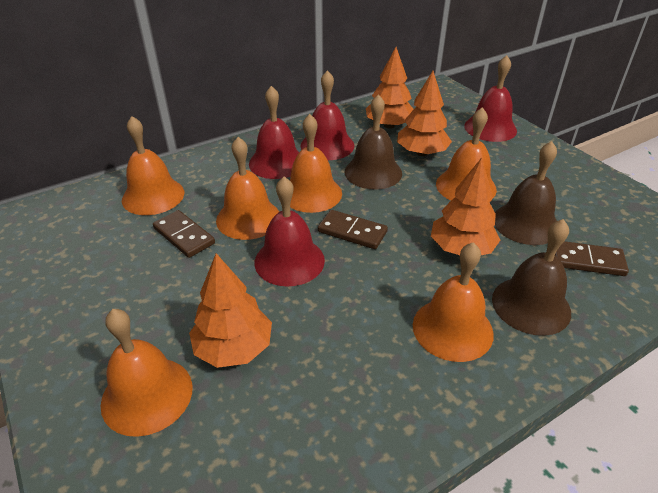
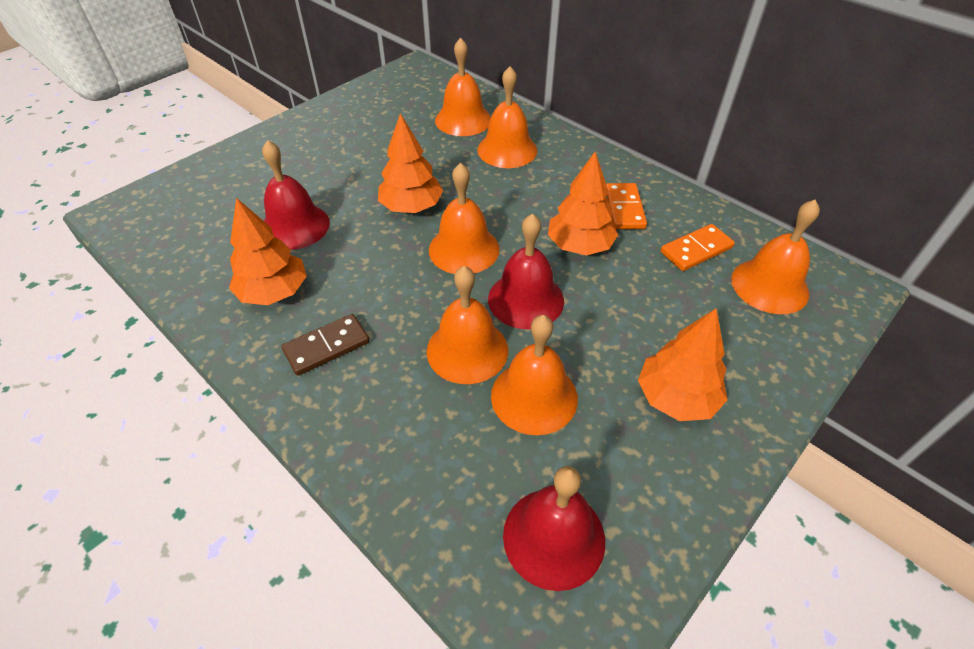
brown bell: 3 -> 0
brown domino: 3 -> 1
orange domino: 0 -> 2
red bell: 4 -> 3

